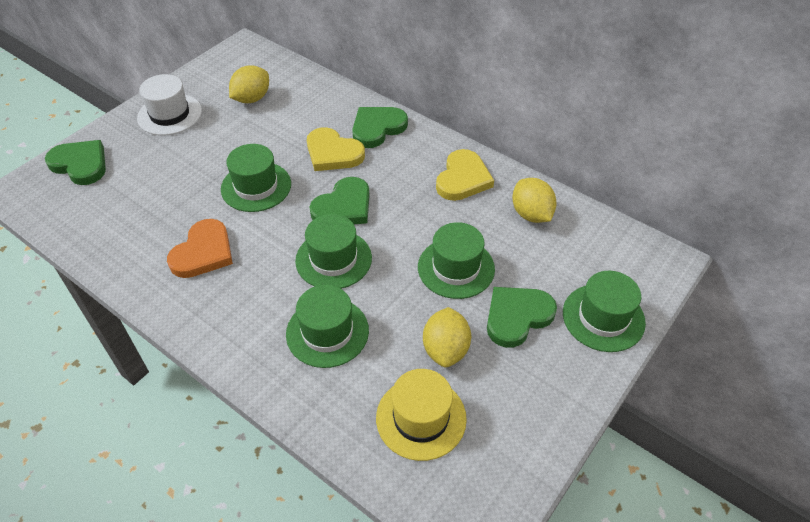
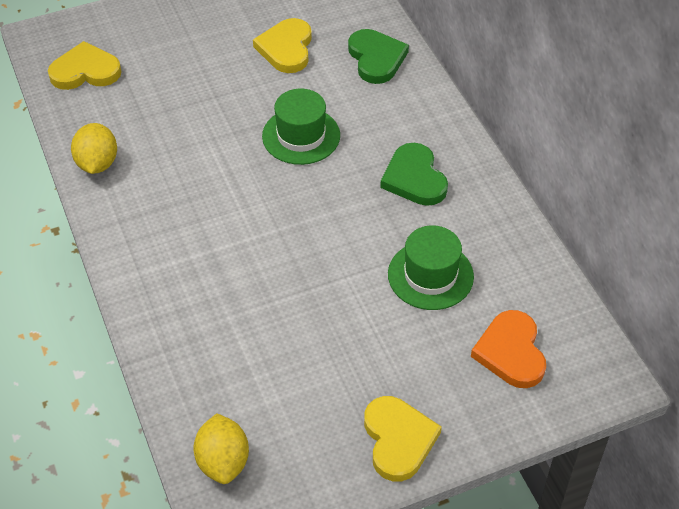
green hat: 5 -> 2
green heart: 4 -> 2
white hat: 1 -> 0
yellow hat: 1 -> 0
yellow heart: 2 -> 3
yellow lemon: 3 -> 2

